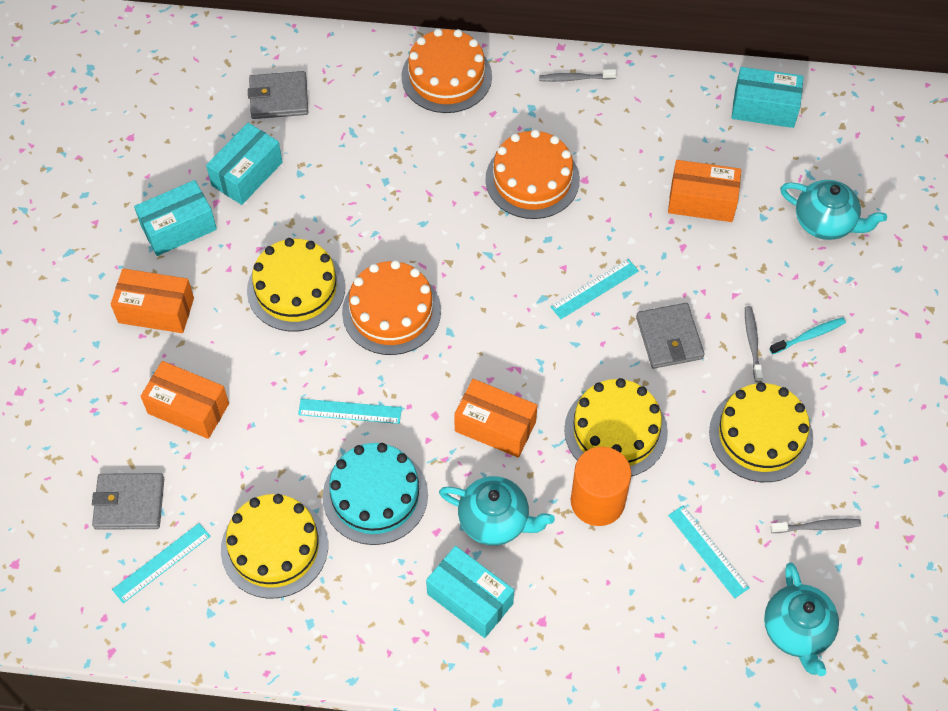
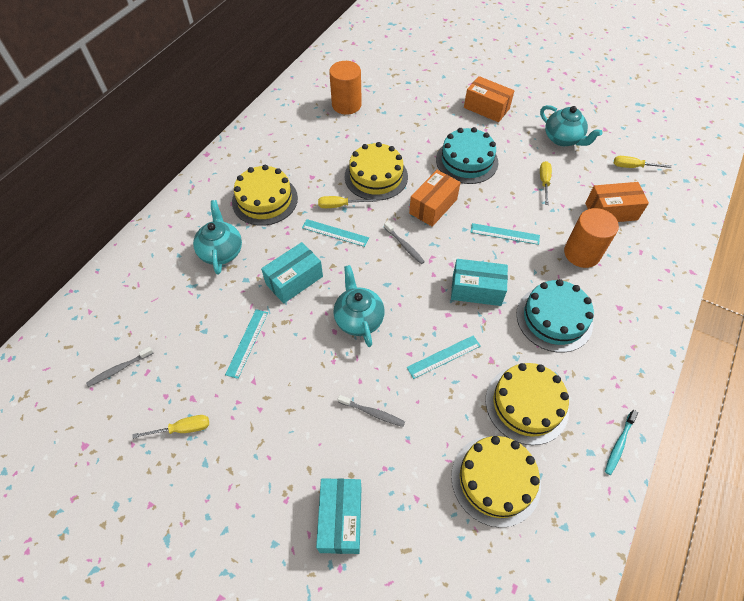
grey wallet: 3 -> 0
orange box: 4 -> 3
orange cake: 3 -> 0
orange cylinder: 1 -> 2
turquoise box: 4 -> 3
turquoise cake: 1 -> 2
yellow screwdriver: 0 -> 4

